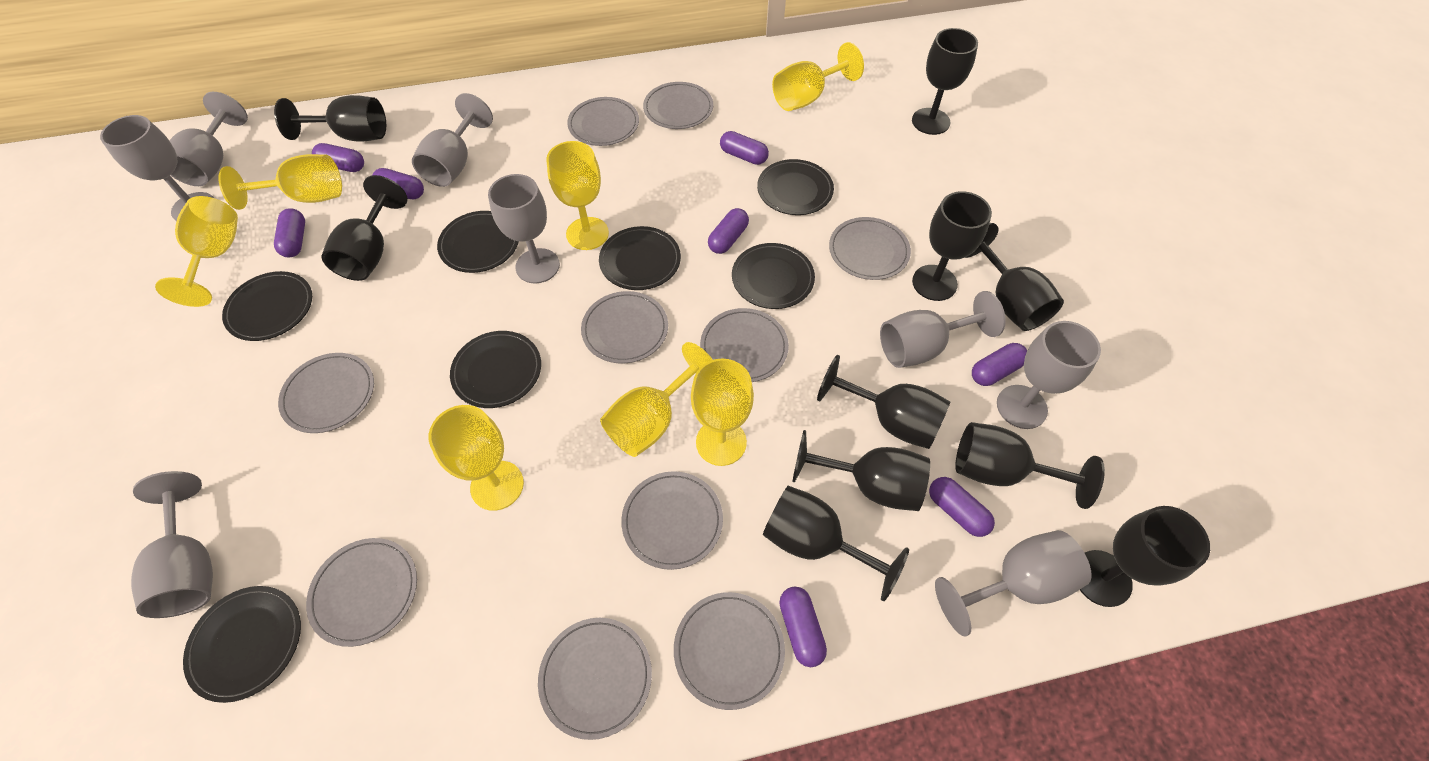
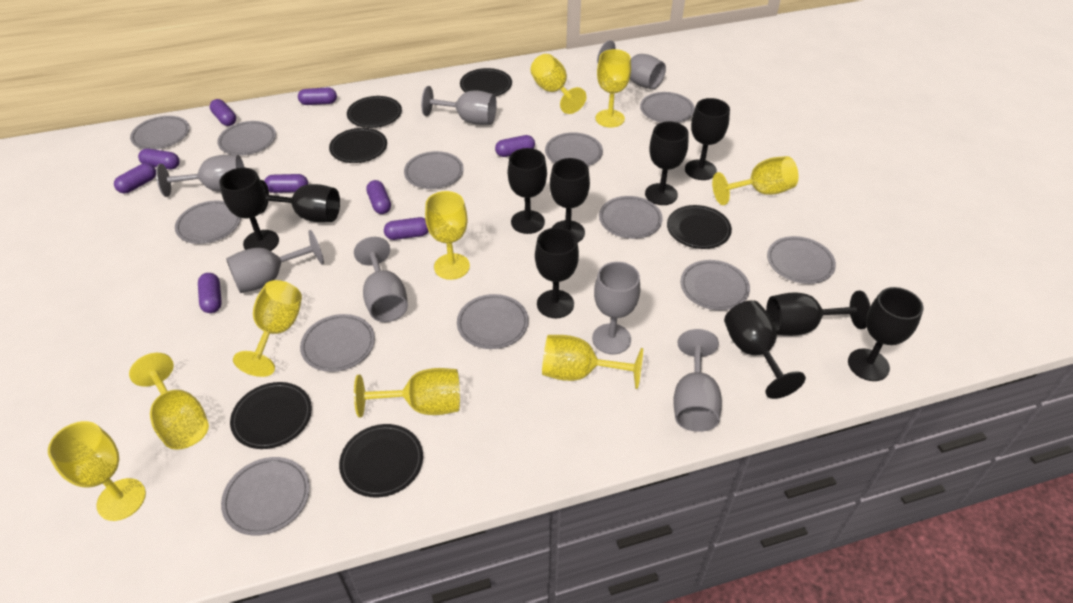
black plate: 7 -> 6
grey goblet: 8 -> 7
grey plate: 10 -> 12
purple capsule: 8 -> 9
yellow goblet: 7 -> 9

